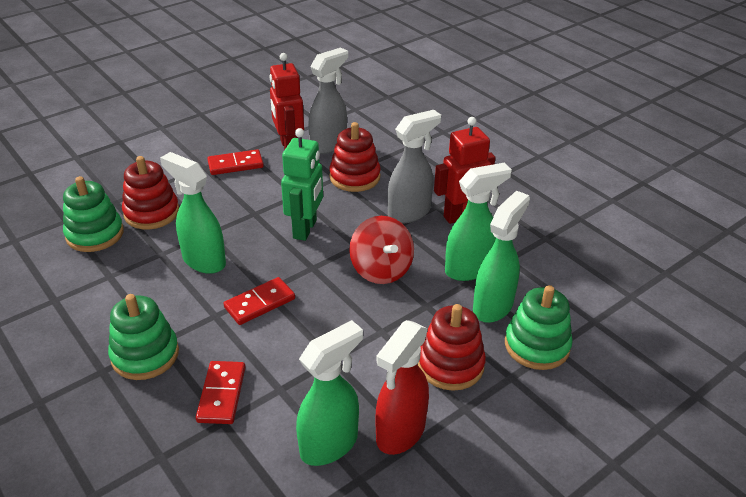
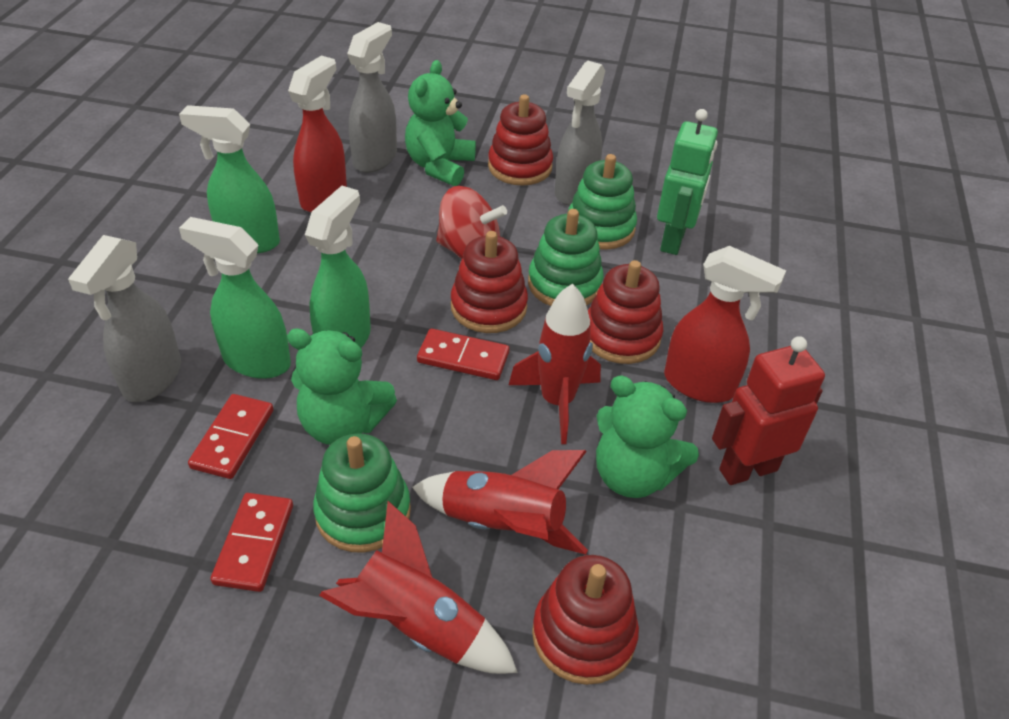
green spray bottle: 4 -> 3
green teddy bear: 0 -> 3
grey spray bottle: 2 -> 3
red robot: 2 -> 1
red rocket: 0 -> 3
red spray bottle: 1 -> 2
red stacking toy: 3 -> 4

